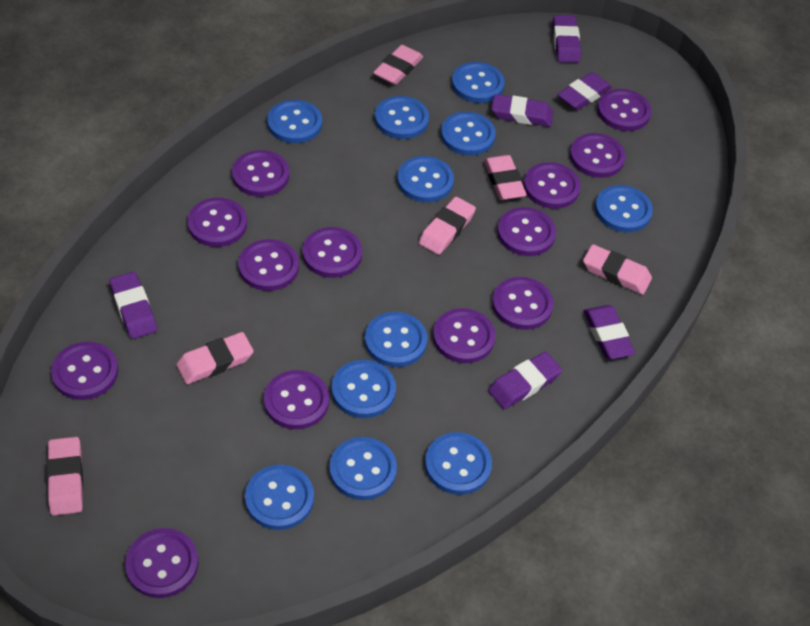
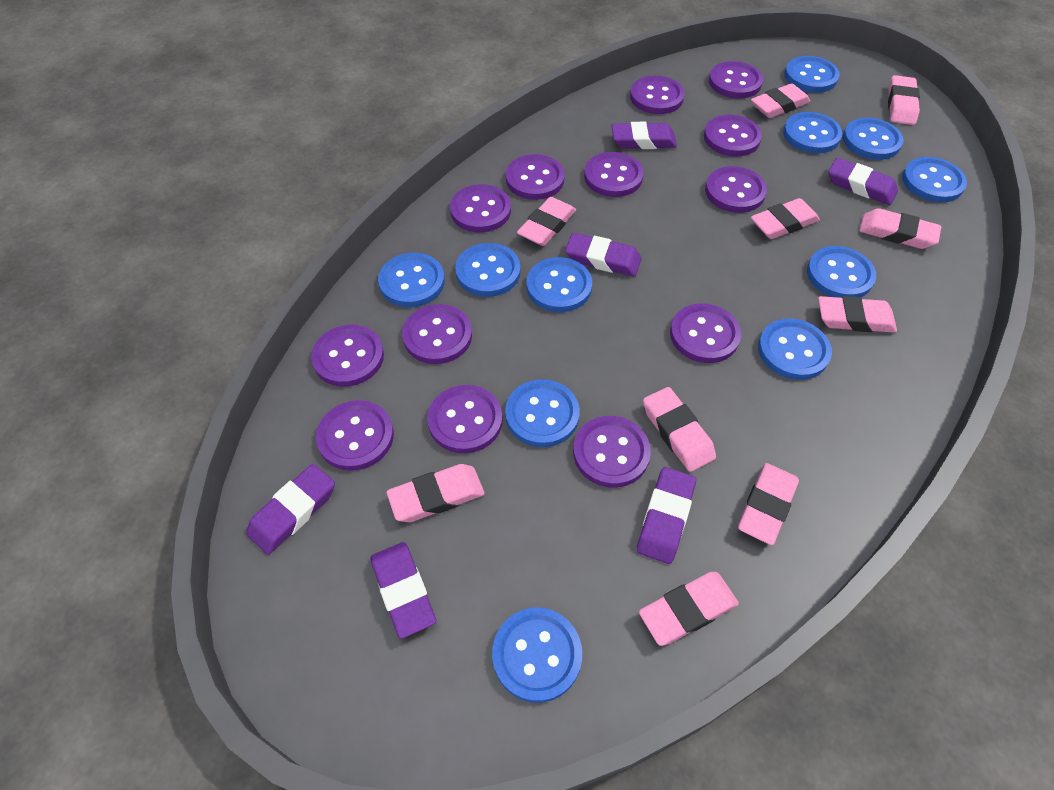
pink eraser: 6 -> 10

